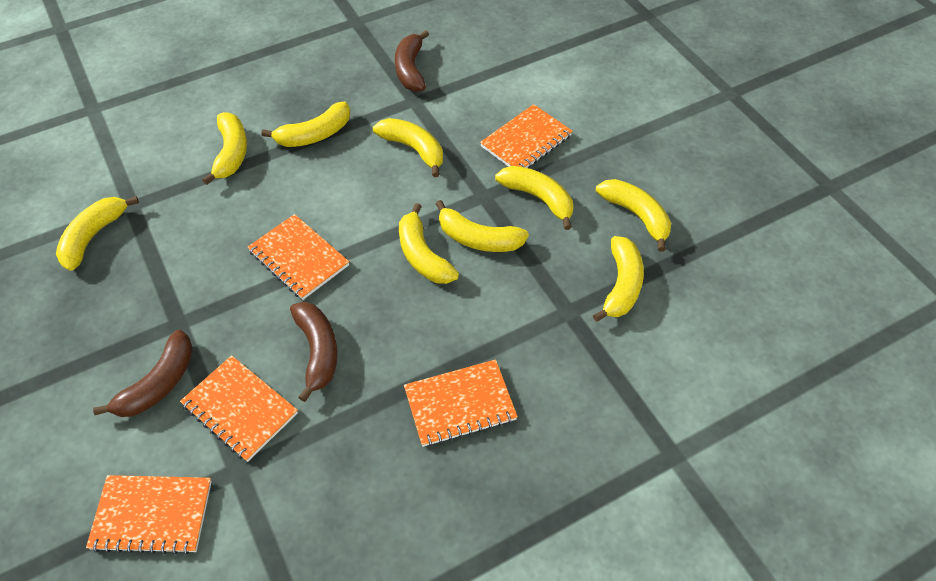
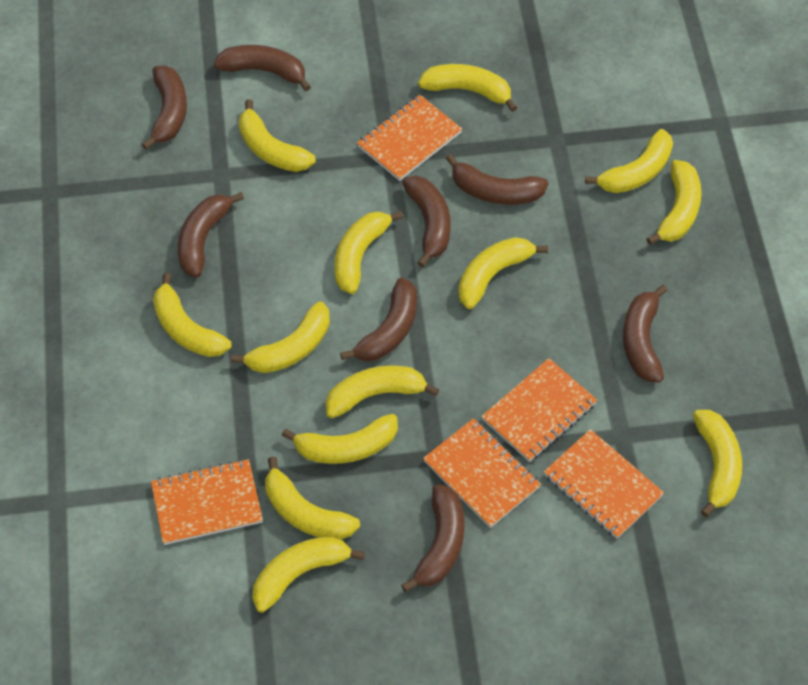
brown banana: 3 -> 8
yellow banana: 9 -> 13

